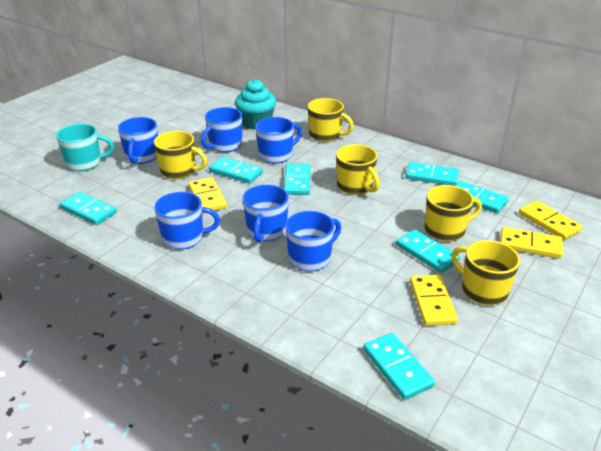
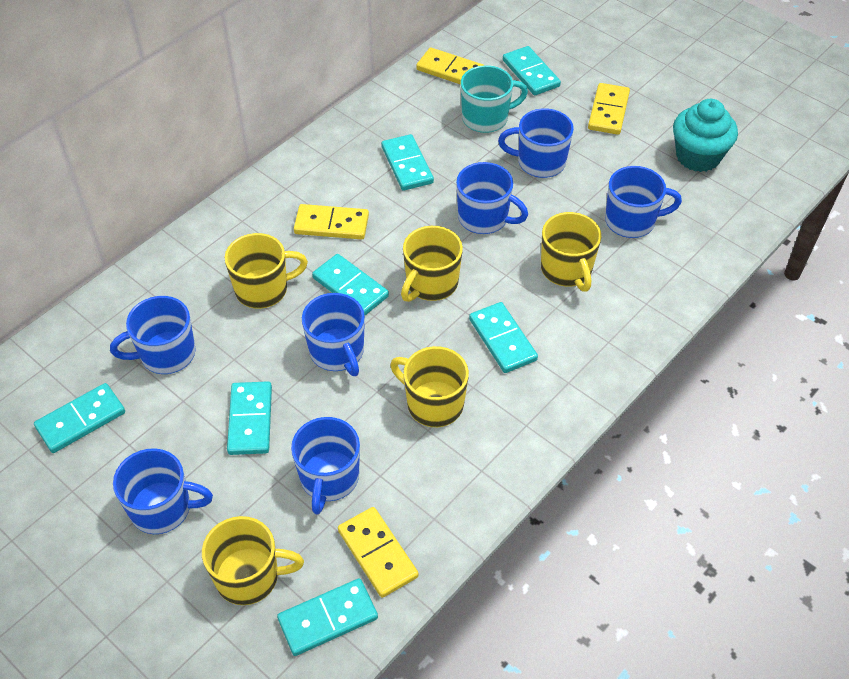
blue mug: 6 -> 7

